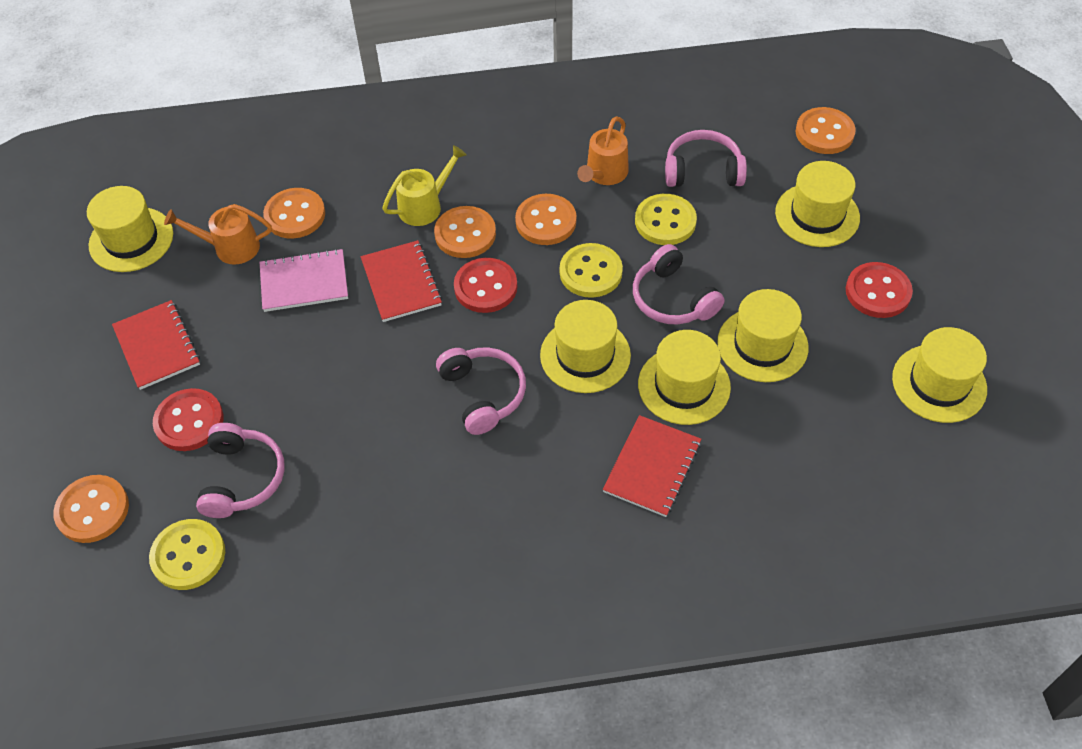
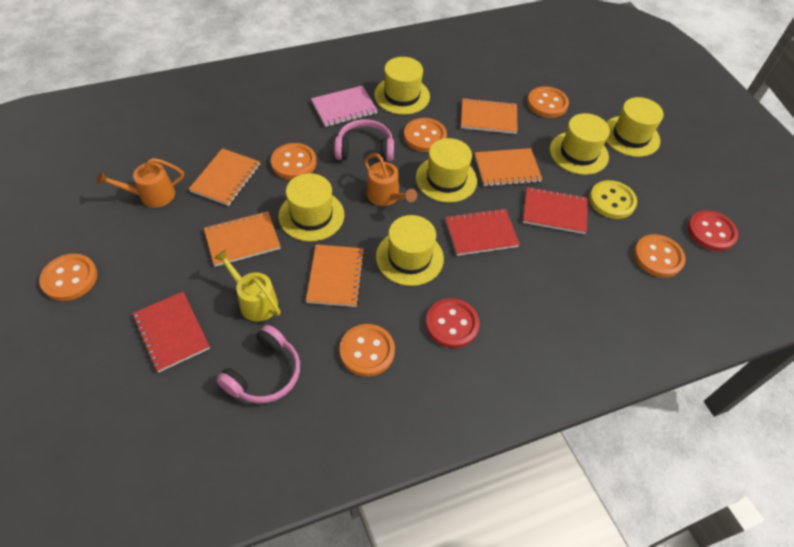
orange button: 5 -> 6
orange notebook: 0 -> 5
pink headphones: 4 -> 2
red button: 3 -> 2
yellow button: 3 -> 1

